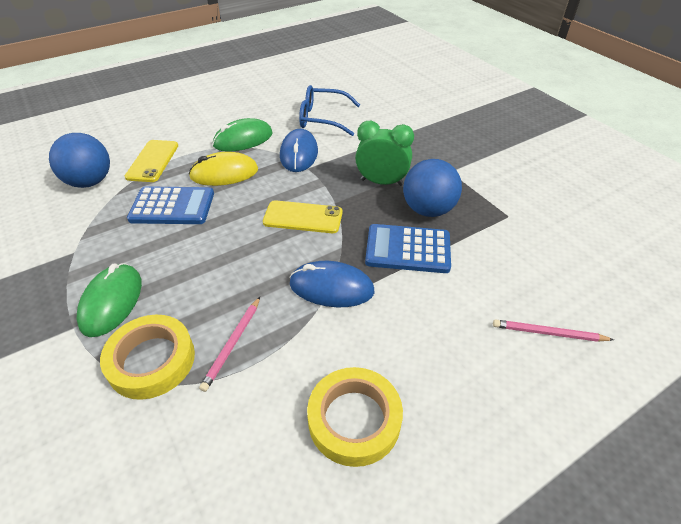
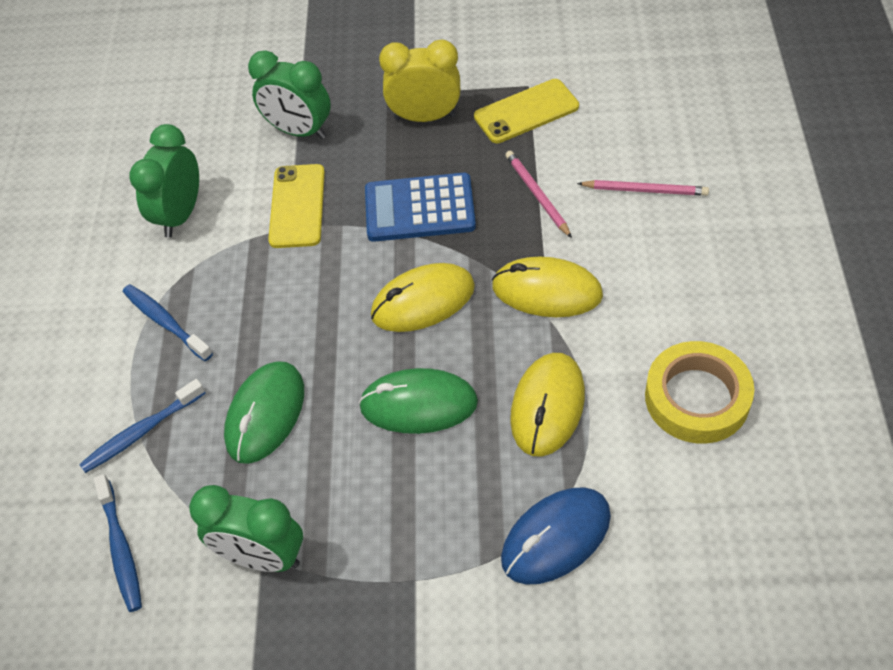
blue ball: 2 -> 0
blue calculator: 2 -> 1
blue glasses: 1 -> 0
blue mouse: 2 -> 1
blue toothbrush: 0 -> 3
green clock: 1 -> 3
yellow clock: 0 -> 1
yellow mouse: 1 -> 3
yellow tape: 2 -> 1

